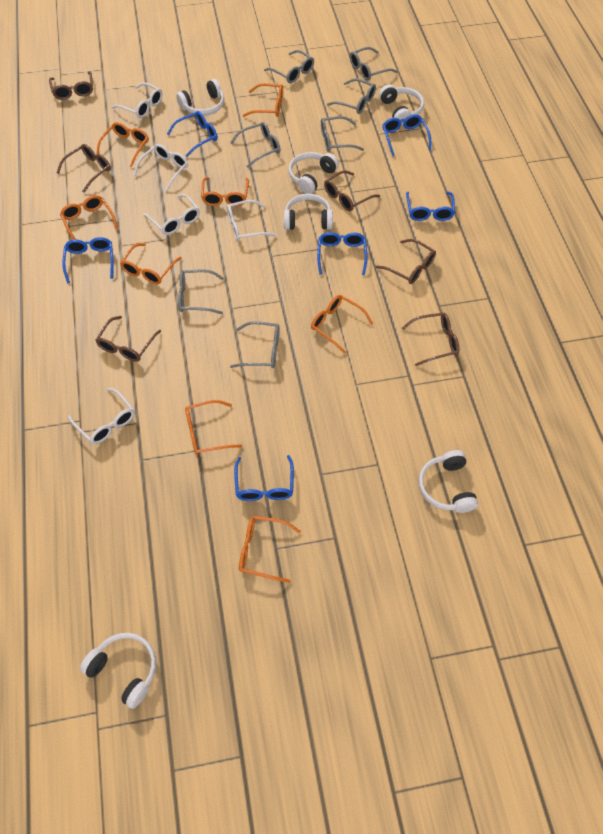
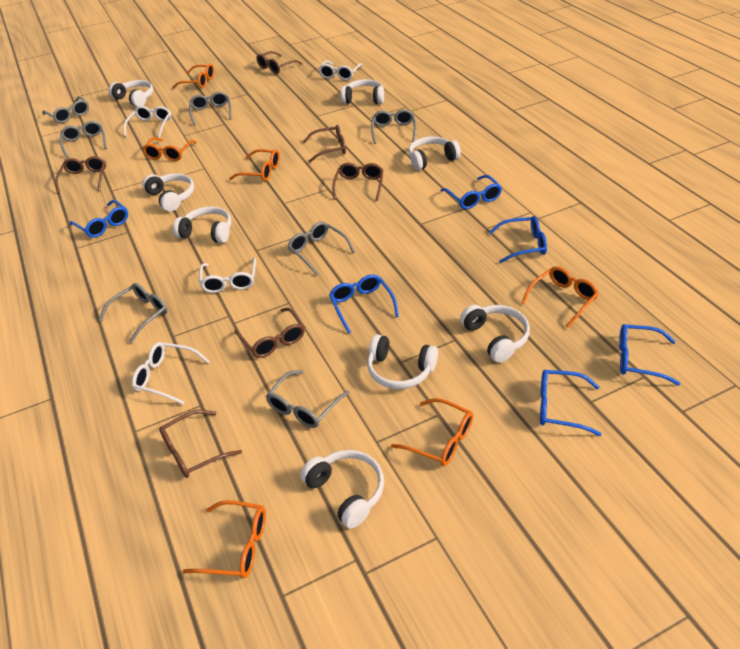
orange glasses: 8 -> 6
white glasses: 5 -> 4
white headphones: 6 -> 8

